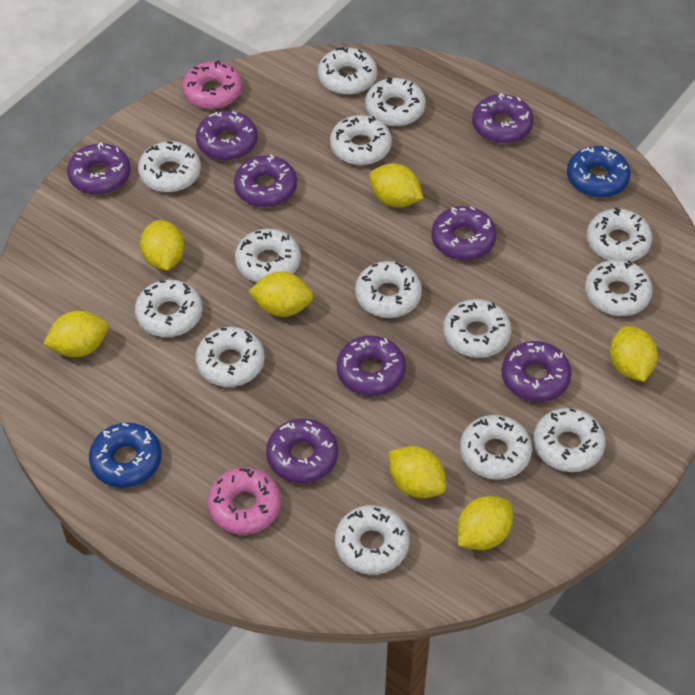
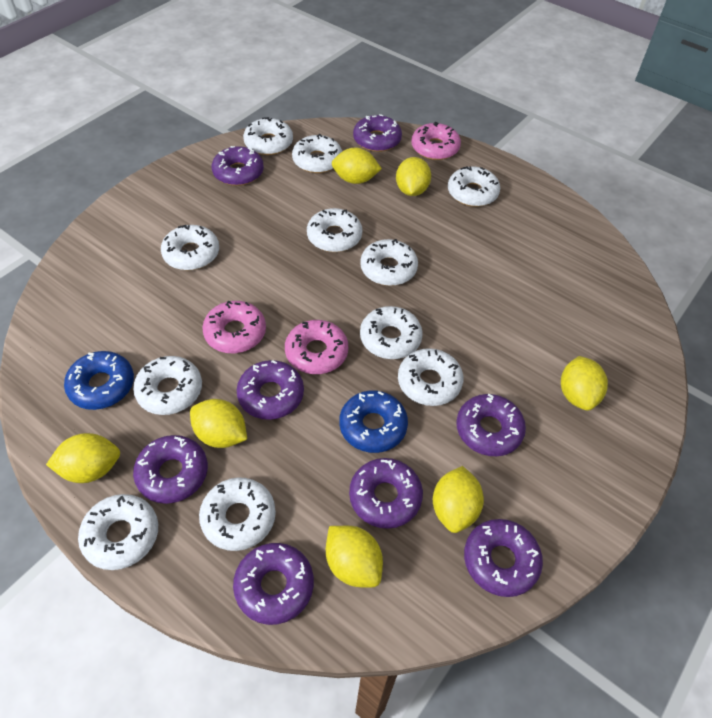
pink donut: 2 -> 3
white donut: 14 -> 11

